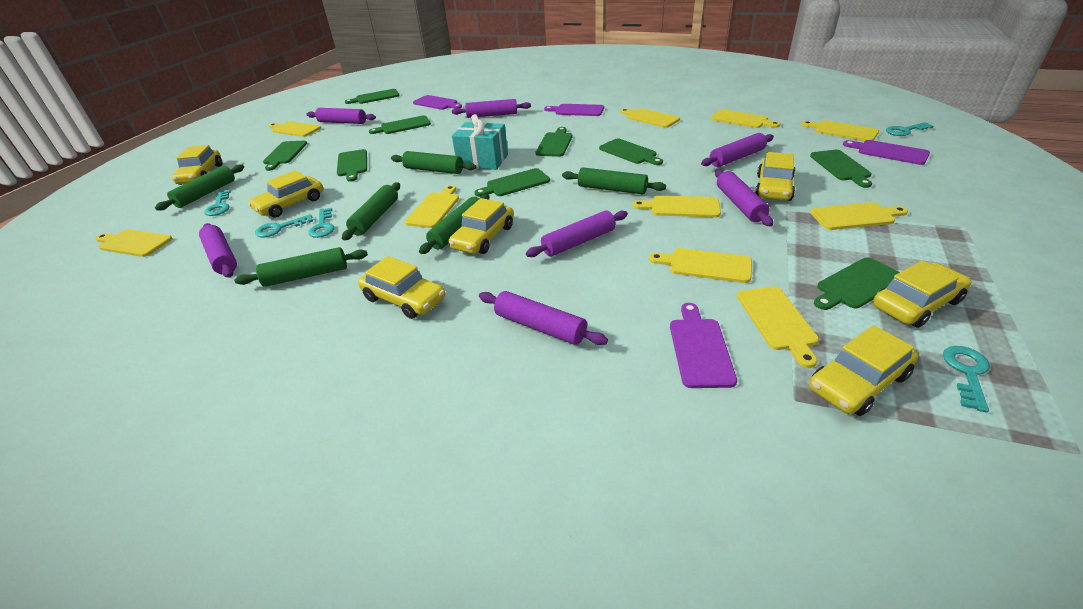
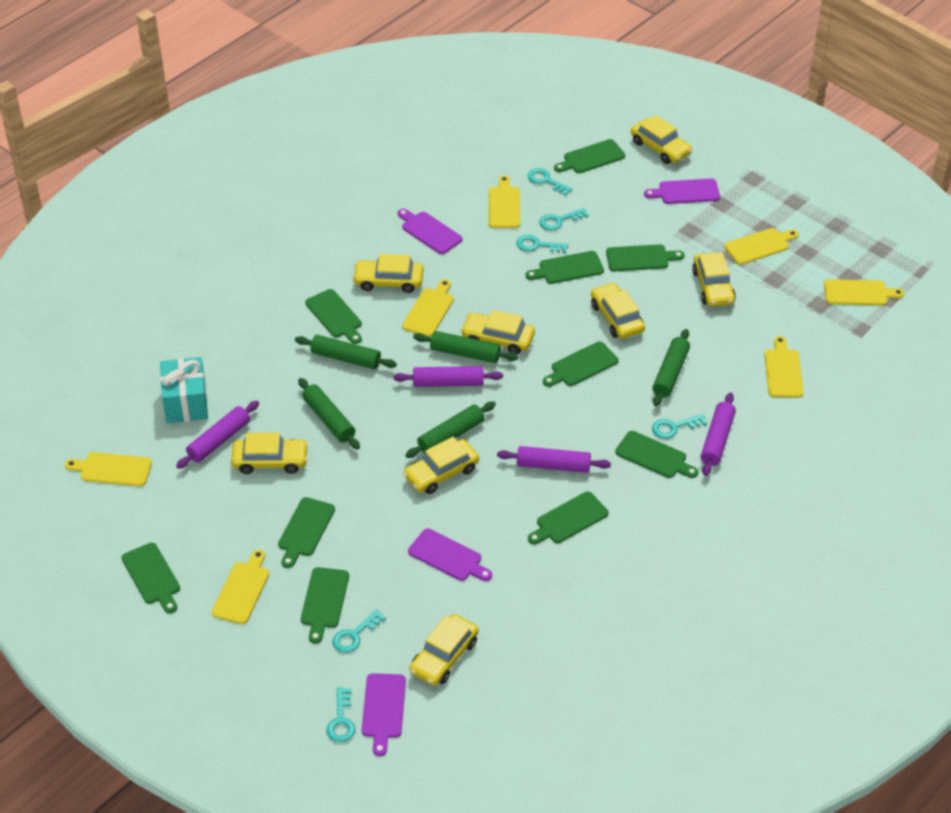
green cutting board: 9 -> 10
green rolling pin: 6 -> 5
purple rolling pin: 7 -> 4
turquoise key: 5 -> 6
yellow car: 7 -> 8
yellow cutting board: 10 -> 7

